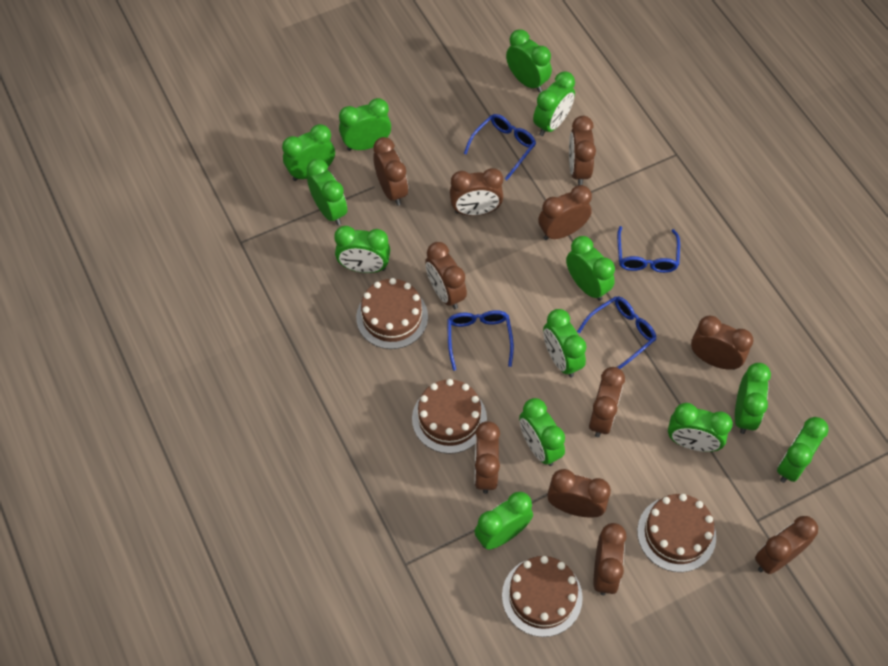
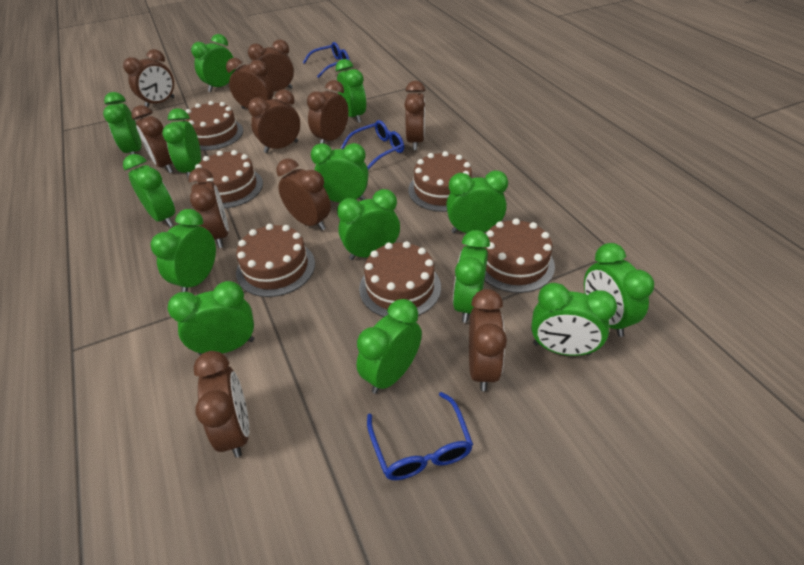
blue glasses: 4 -> 3
brown cake: 4 -> 6
green clock: 13 -> 14

